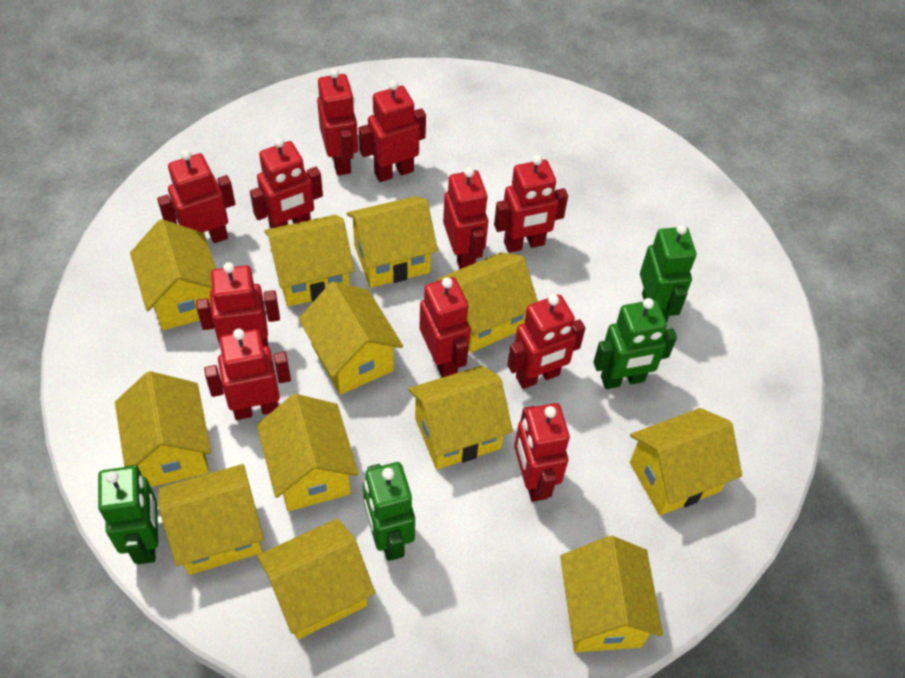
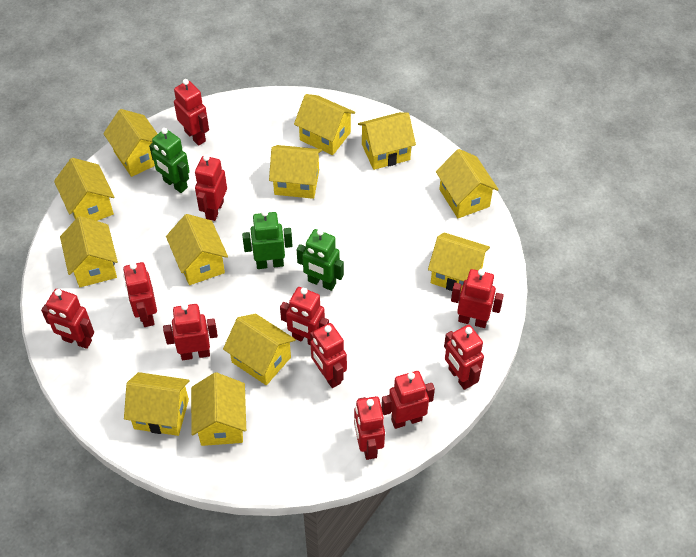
green robot: 4 -> 3

